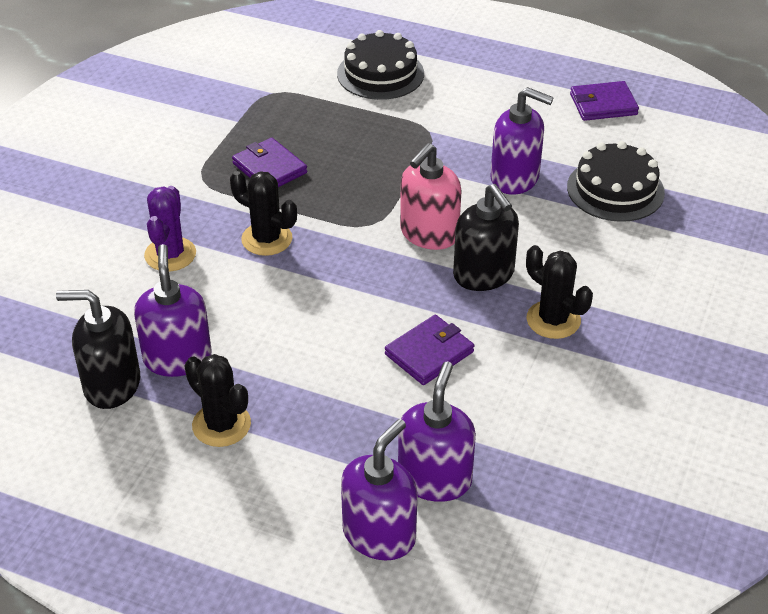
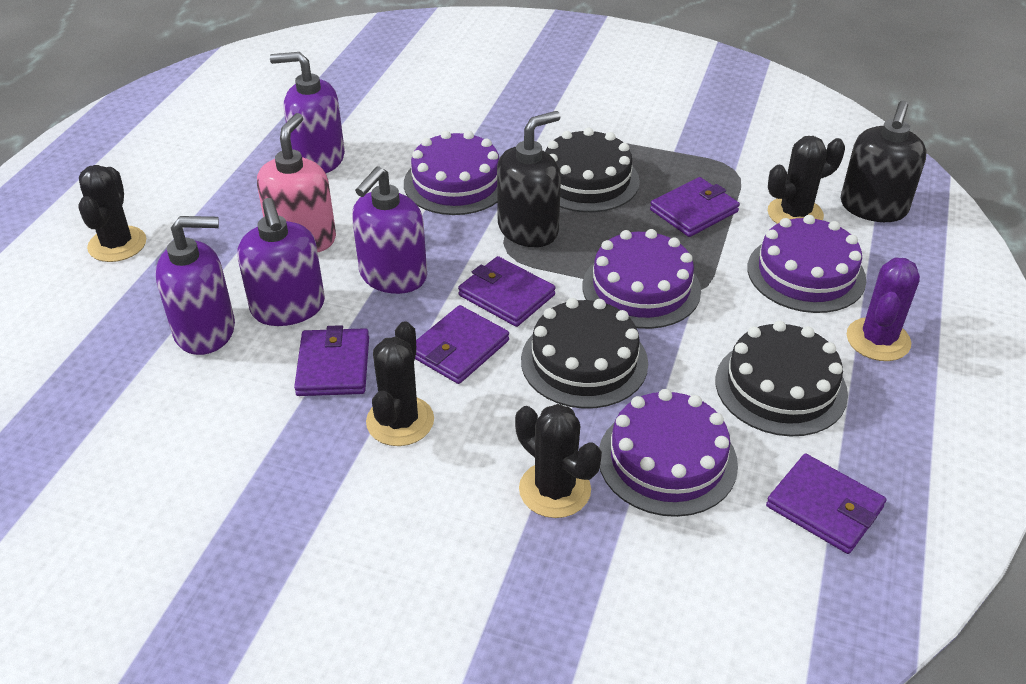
black cactus: 3 -> 4
black cake: 2 -> 3
purple cake: 0 -> 4
purple wallet: 3 -> 5

